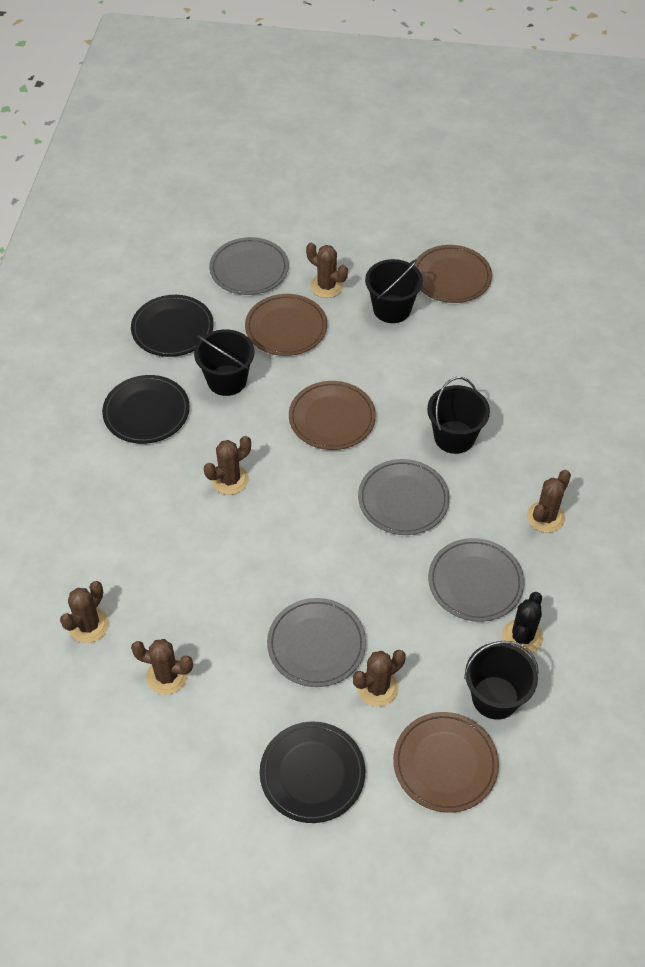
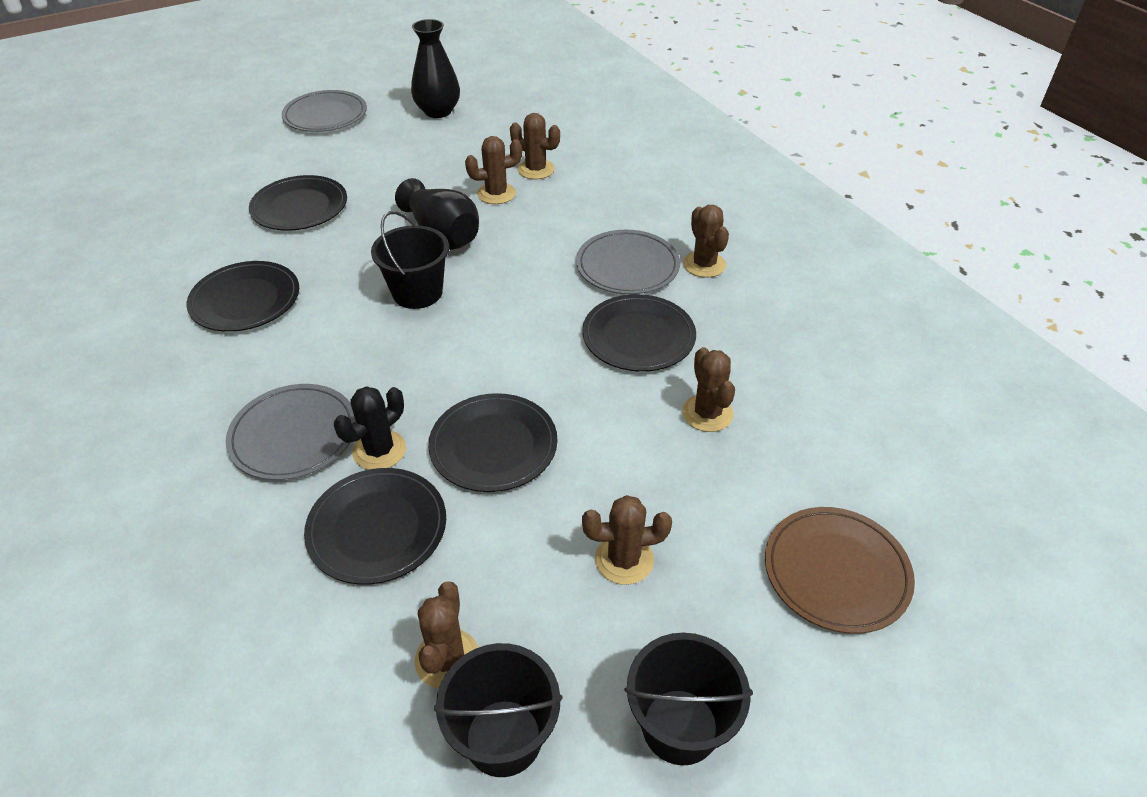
black bucket: 4 -> 3
black plate: 3 -> 5
black vase: 0 -> 2
brown plate: 4 -> 1
grey plate: 4 -> 3

